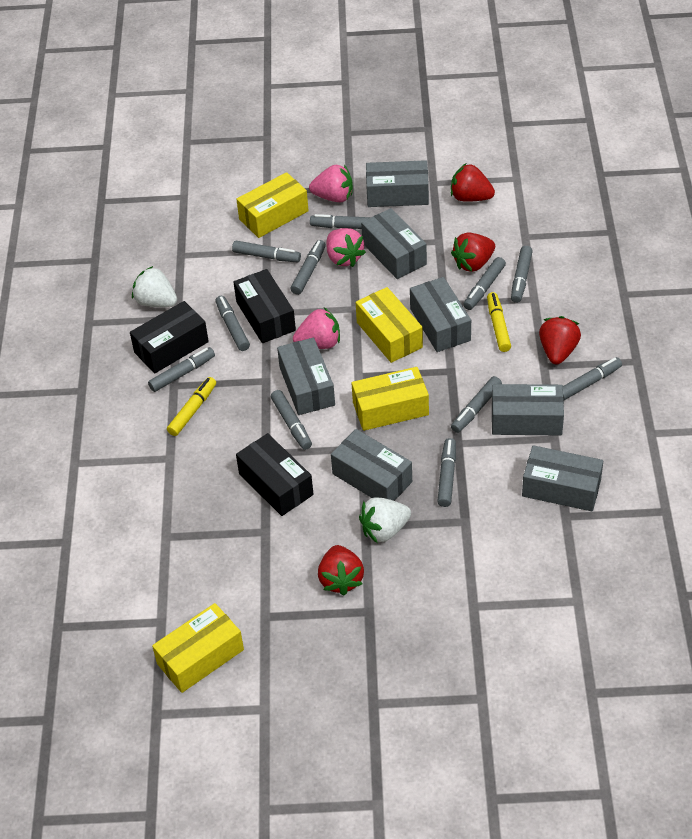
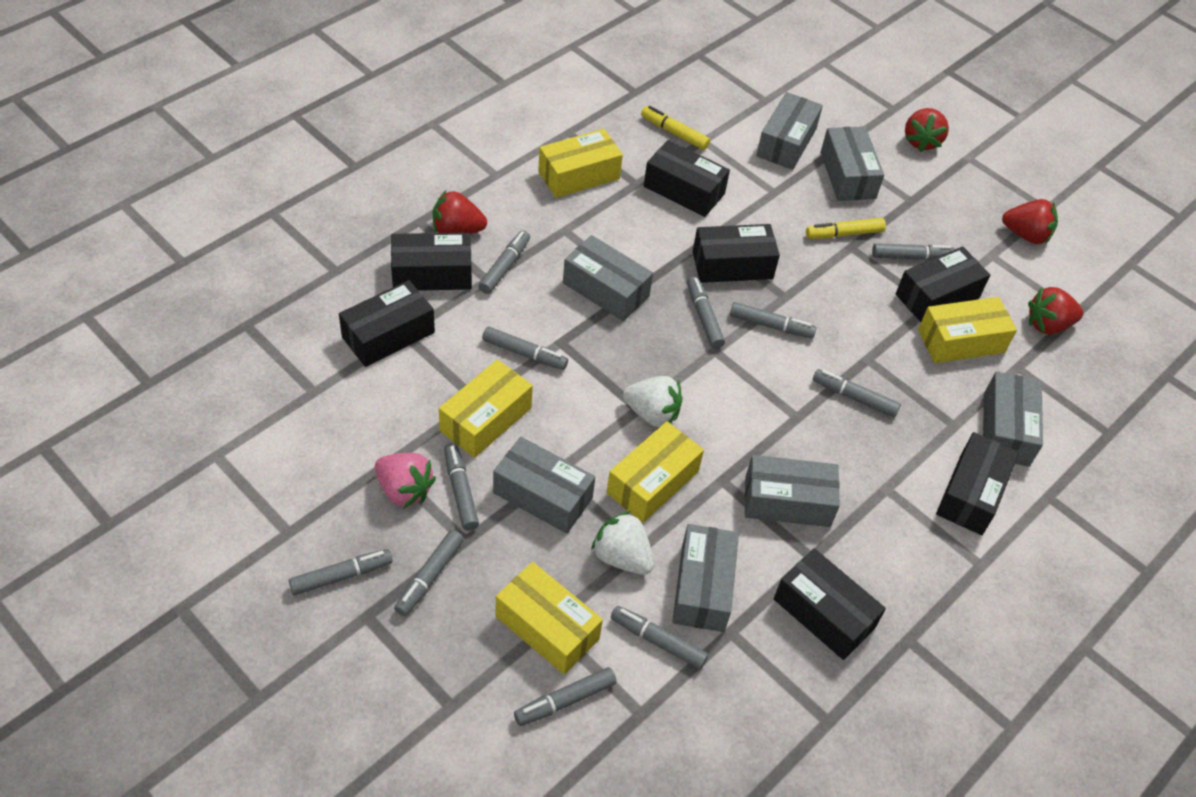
black box: 3 -> 7
pink strawberry: 3 -> 1
yellow box: 4 -> 5

